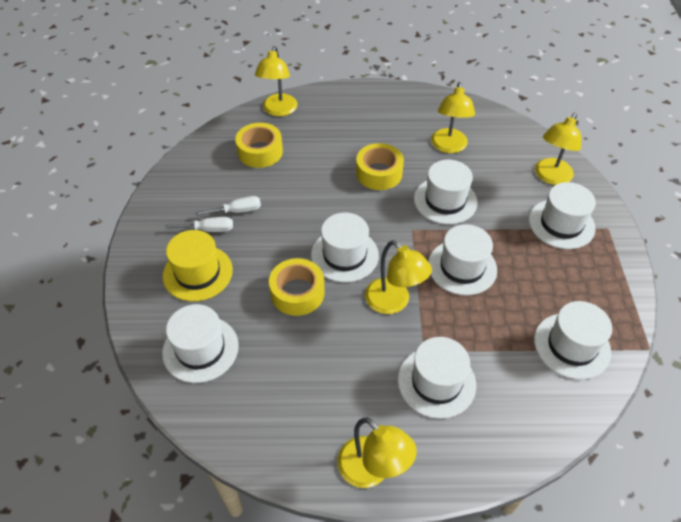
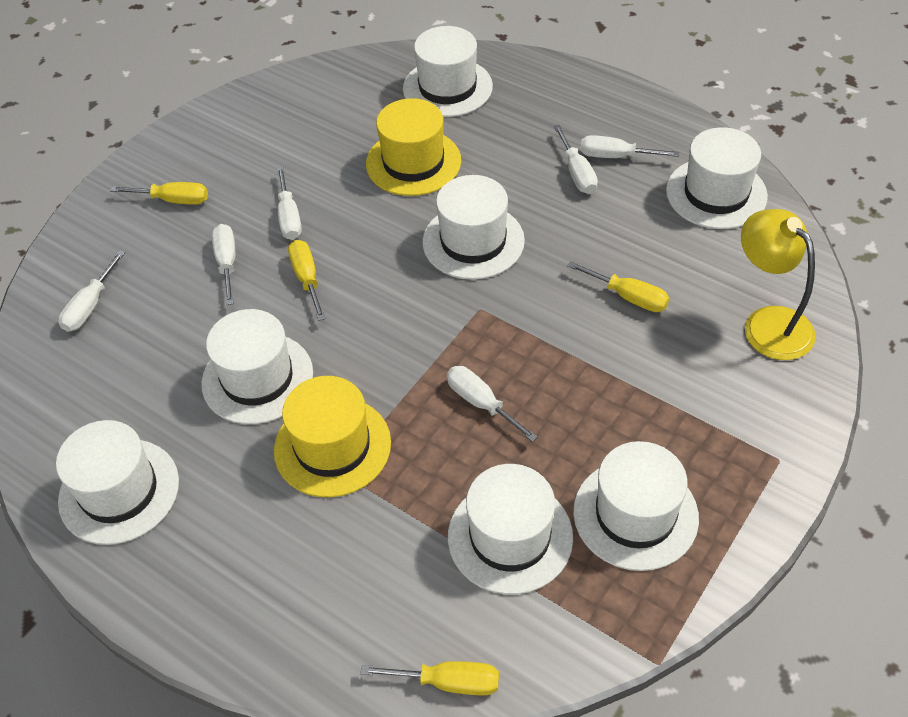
white screwdriver: 2 -> 6
yellow hat: 1 -> 2
yellow lamp: 5 -> 1
yellow screwdriver: 0 -> 4
yellow tape: 3 -> 0

